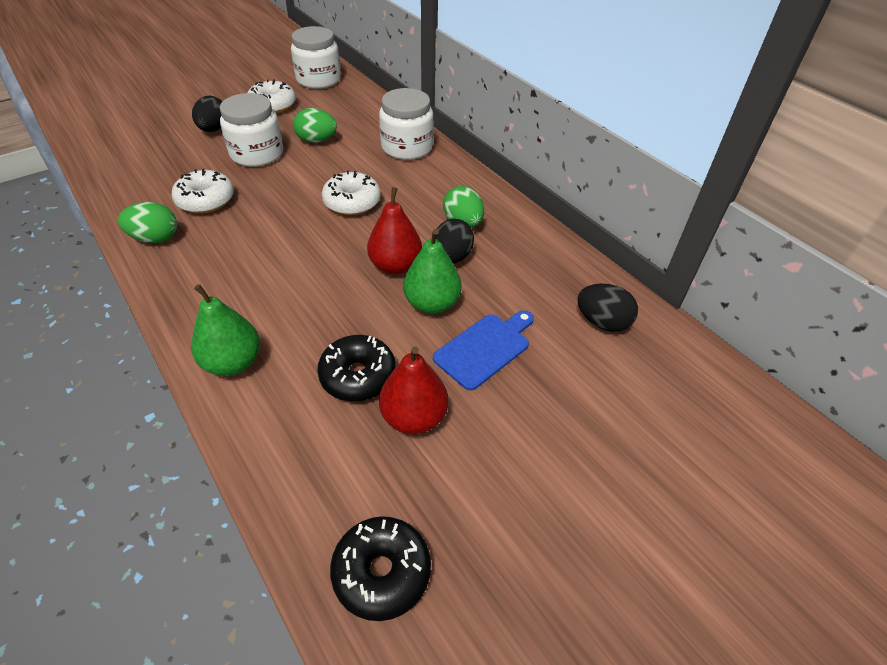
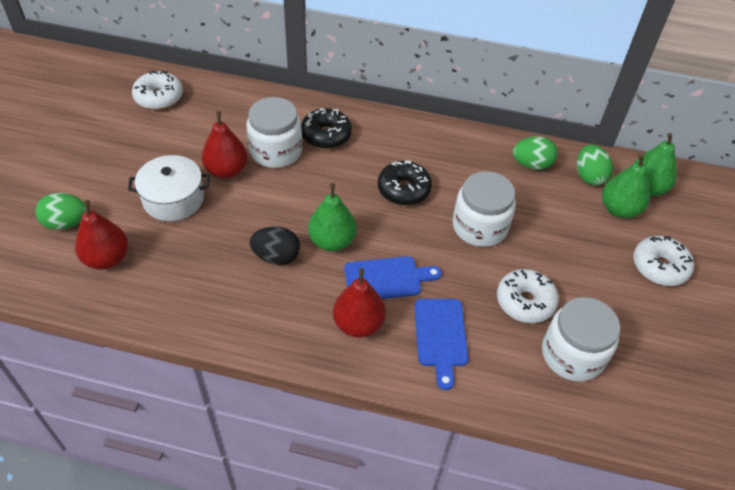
black egg: 3 -> 1
blue cutting board: 1 -> 2
green pear: 2 -> 3
red pear: 2 -> 3
white pot: 0 -> 1

